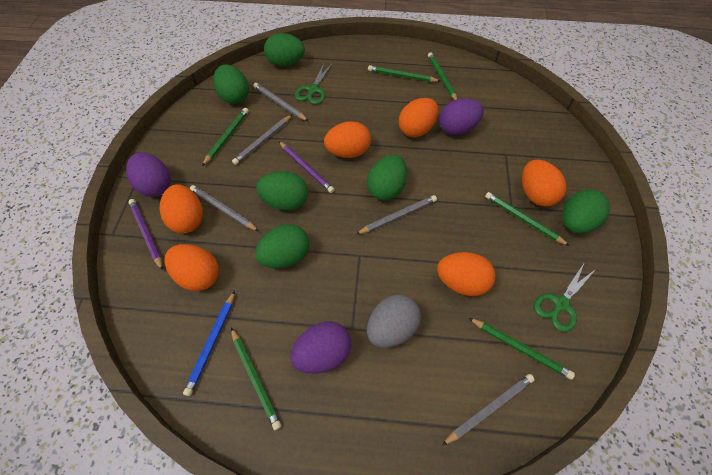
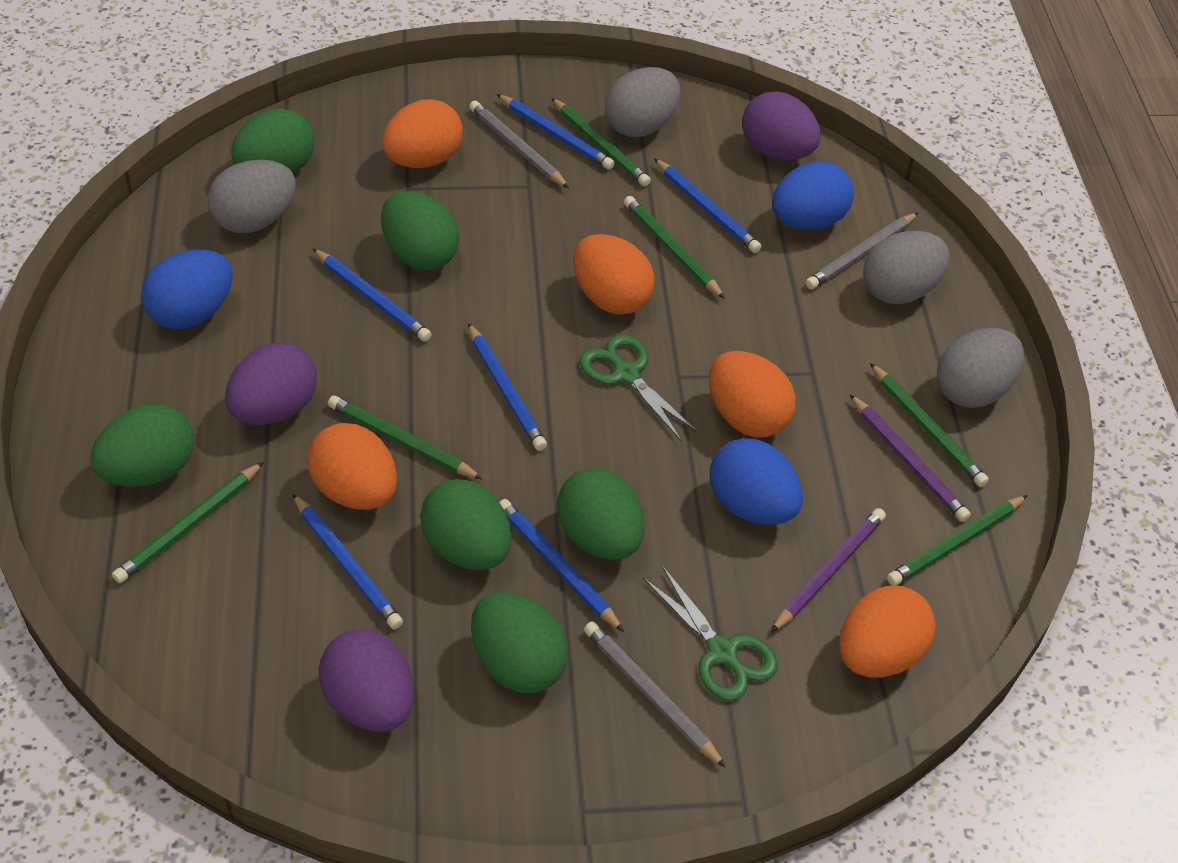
blue egg: 0 -> 3
blue pencil: 1 -> 6
grey egg: 1 -> 4
grey pencil: 5 -> 3
orange egg: 6 -> 5

